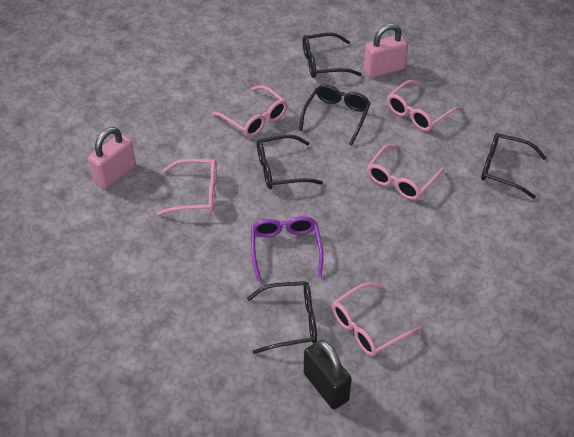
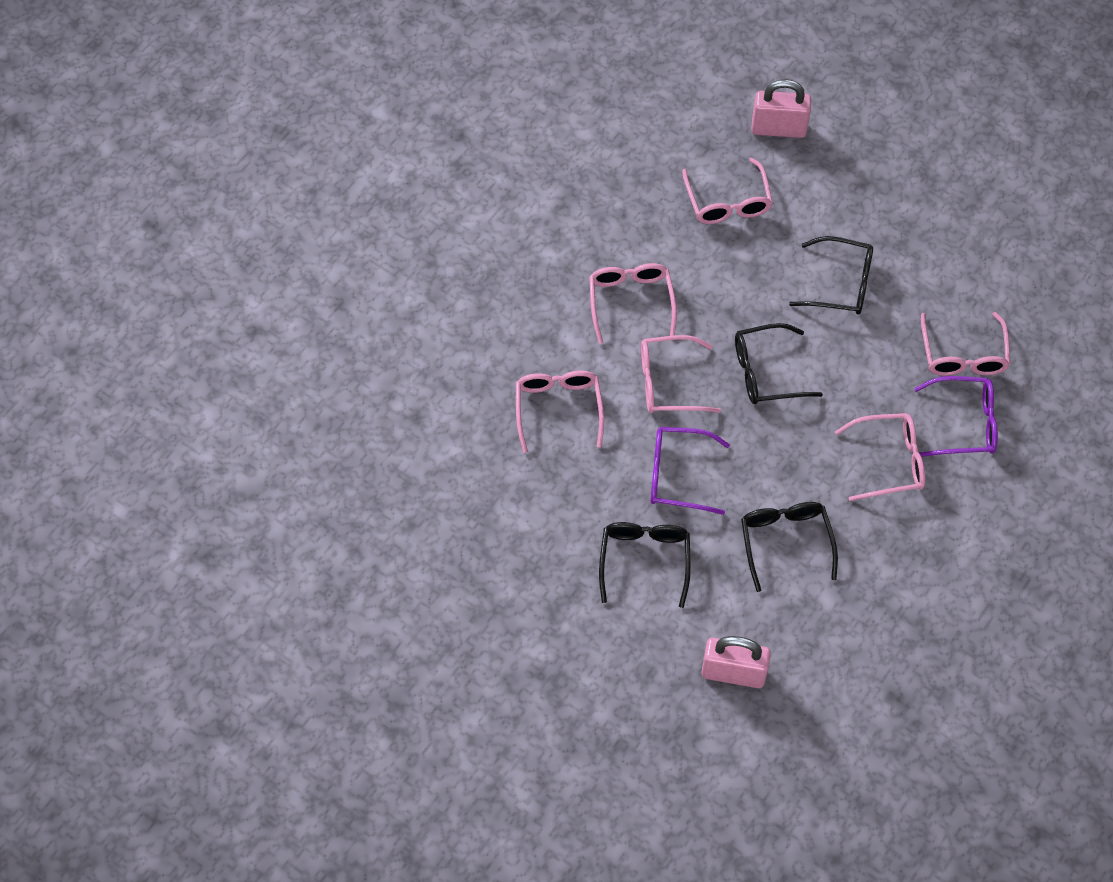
black glasses: 5 -> 4
black padlock: 1 -> 0
pink glasses: 5 -> 6
purple glasses: 1 -> 2

